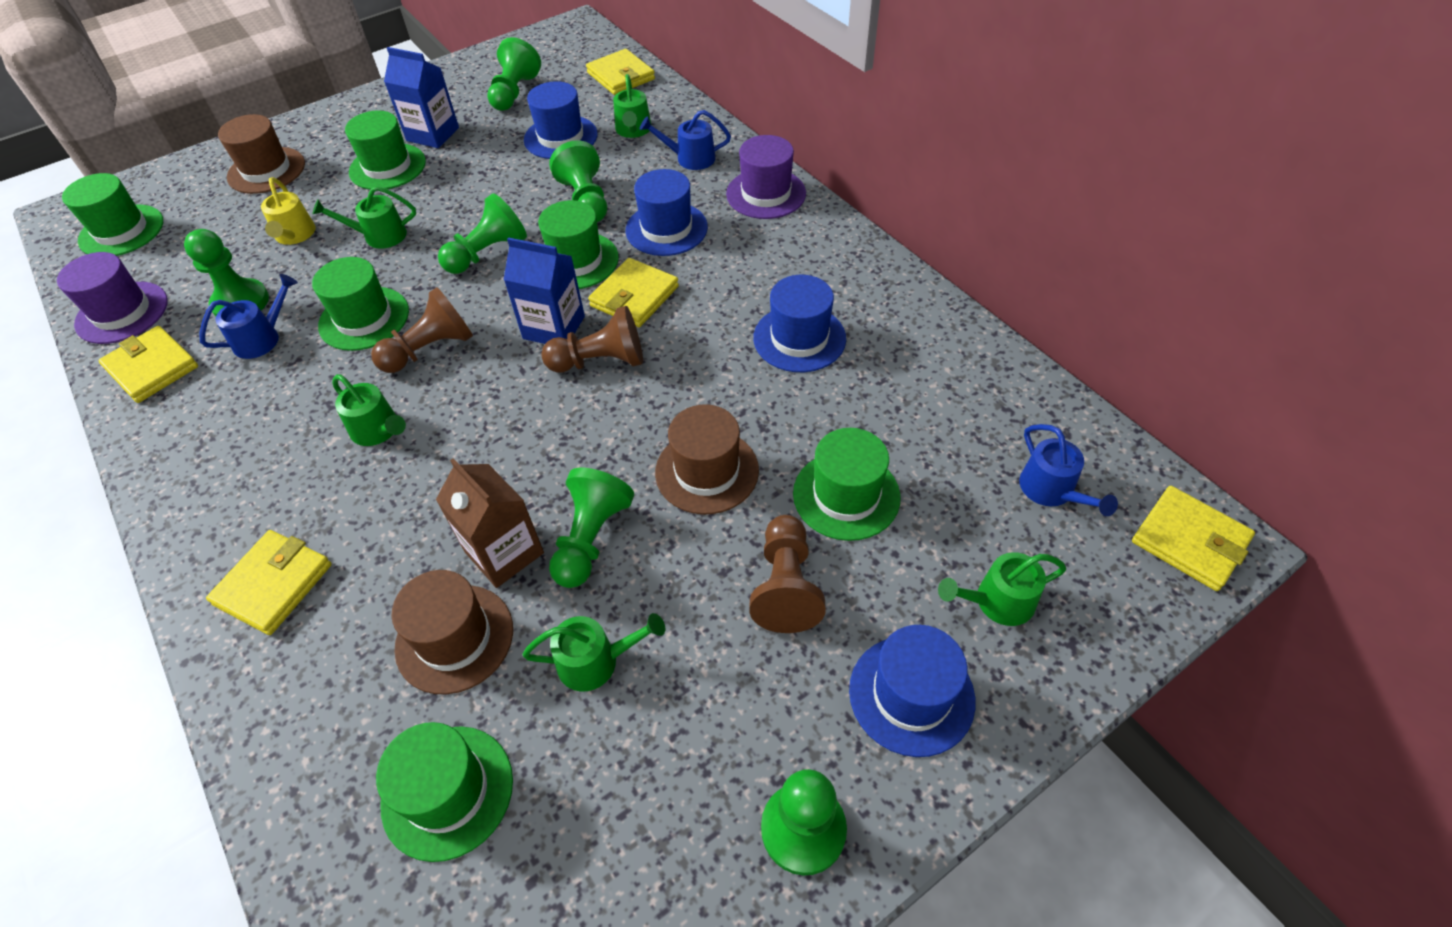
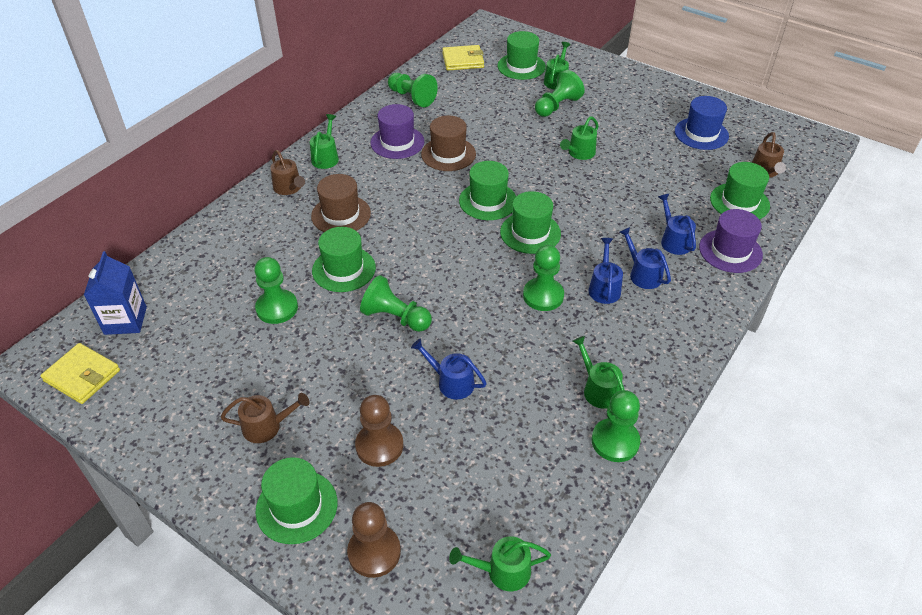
blue carton: 2 -> 1
blue hat: 4 -> 1
blue watering can: 3 -> 4
brown carton: 1 -> 0
brown hat: 3 -> 2
brown pawn: 3 -> 2
brown watering can: 0 -> 3
yellow wallet: 5 -> 2
yellow watering can: 1 -> 0

